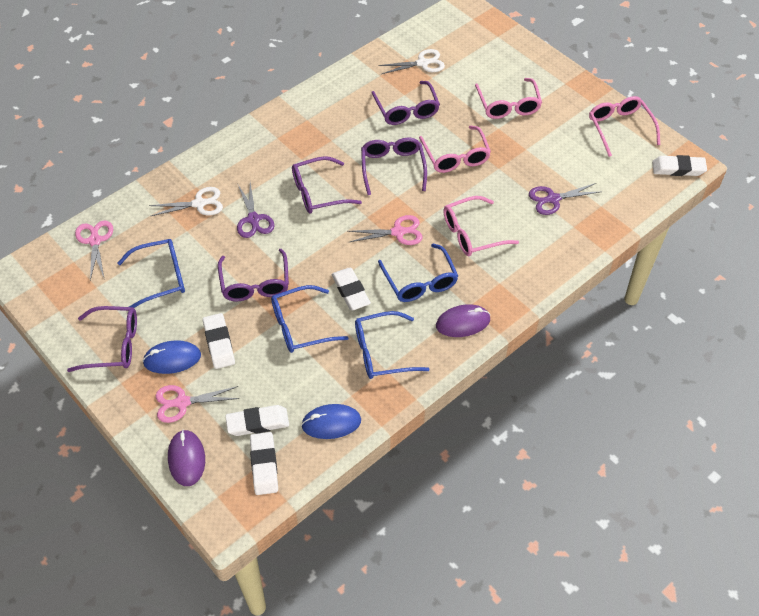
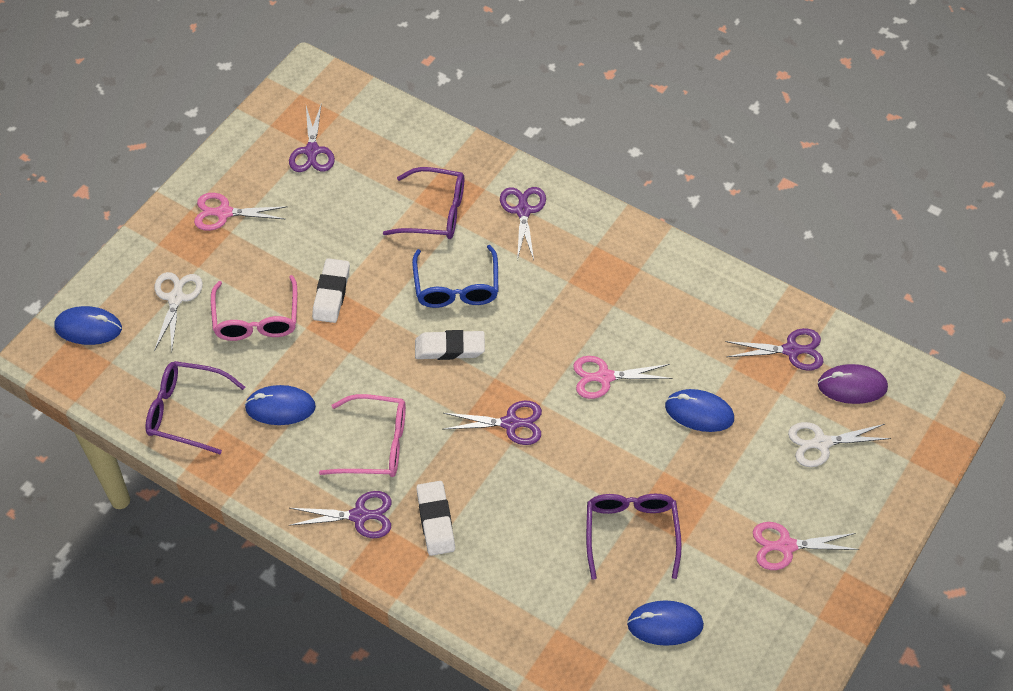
blue glasses: 4 -> 1
blue mouse: 2 -> 4
pink glasses: 4 -> 2
purple glasses: 5 -> 3
purple mouse: 2 -> 1
purple scissors: 2 -> 5
white eraser: 5 -> 3

